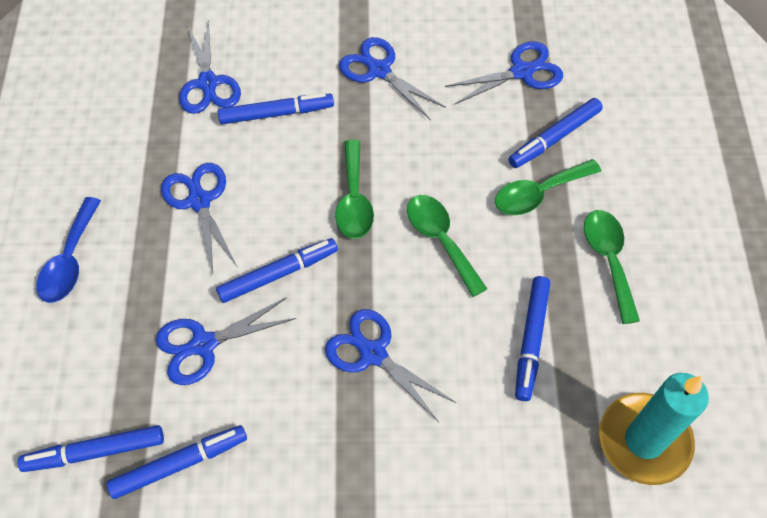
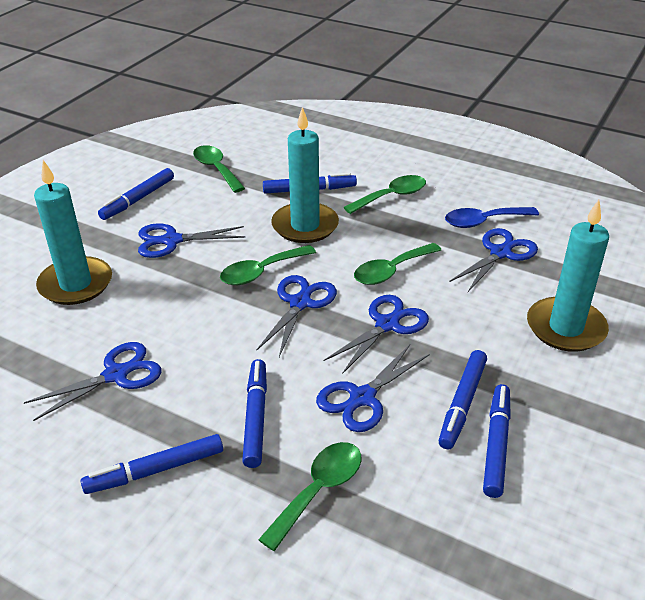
green spoon: 4 -> 5
turquoise candle: 1 -> 3

